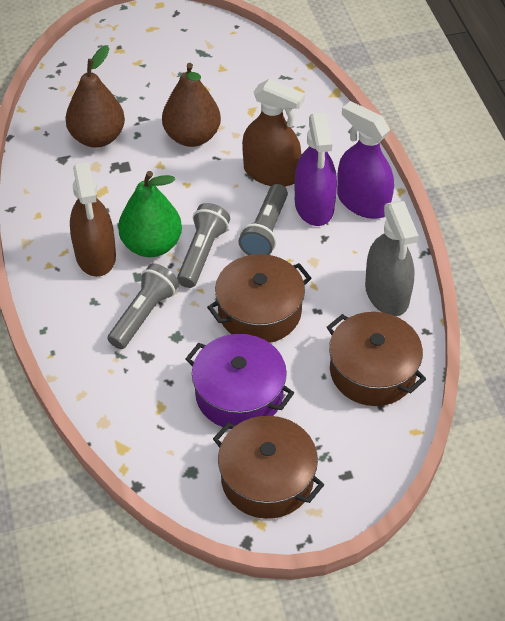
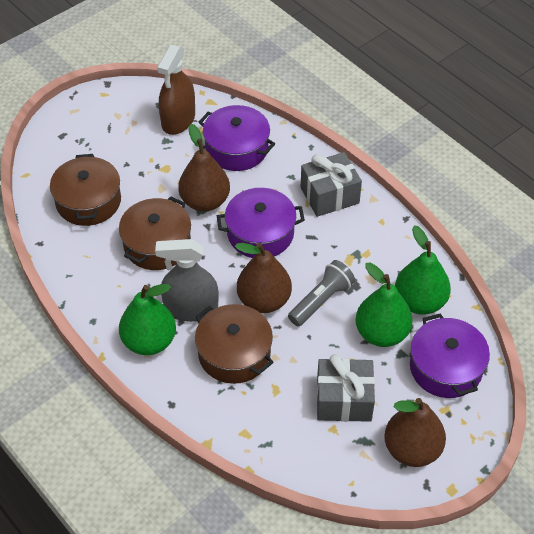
brown pear: 2 -> 3
brown spray bottle: 2 -> 1
green pear: 1 -> 3
grey flashlight: 3 -> 1
grey gift: 0 -> 2
purple pot: 1 -> 3
purple spray bottle: 2 -> 0

